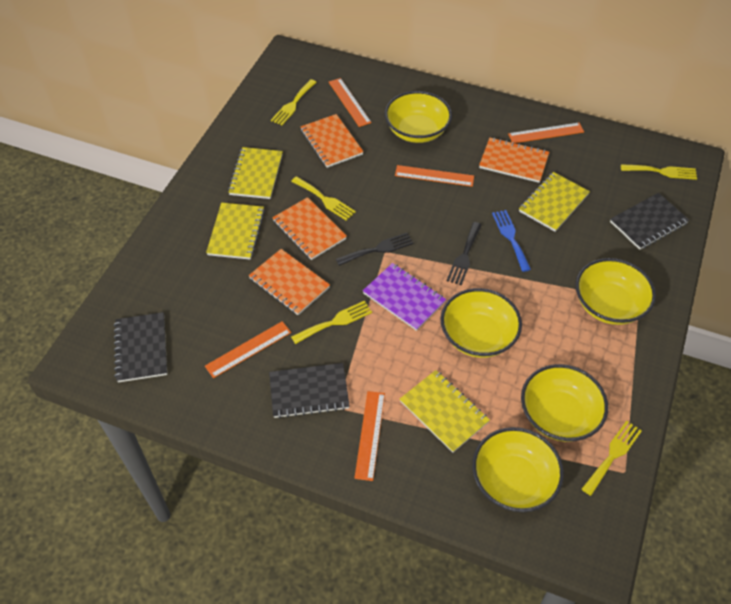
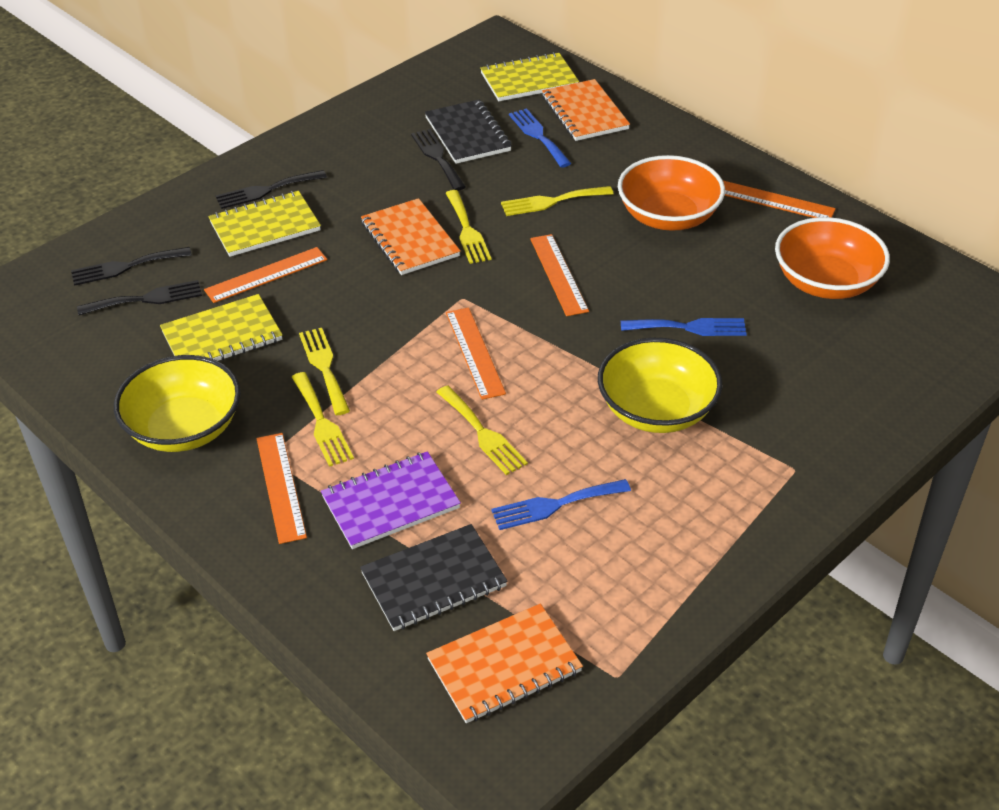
black fork: 2 -> 4
black notebook: 3 -> 2
blue fork: 1 -> 3
orange bowl: 0 -> 2
orange notebook: 4 -> 3
yellow bowl: 5 -> 2
yellow notebook: 4 -> 3

